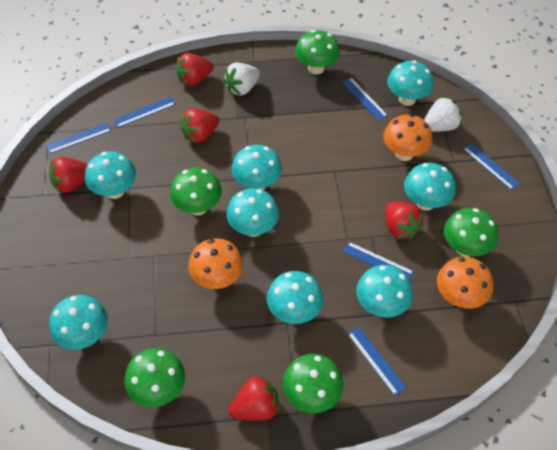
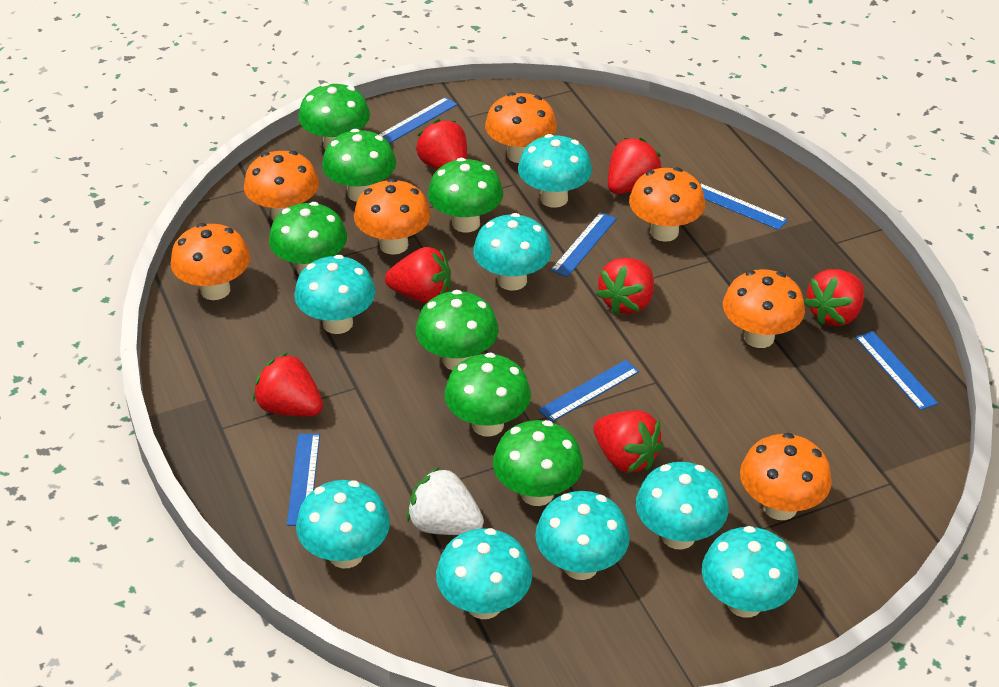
green mushroom: 5 -> 7
orange mushroom: 3 -> 7
red strawberry: 5 -> 7
white strawberry: 2 -> 1

